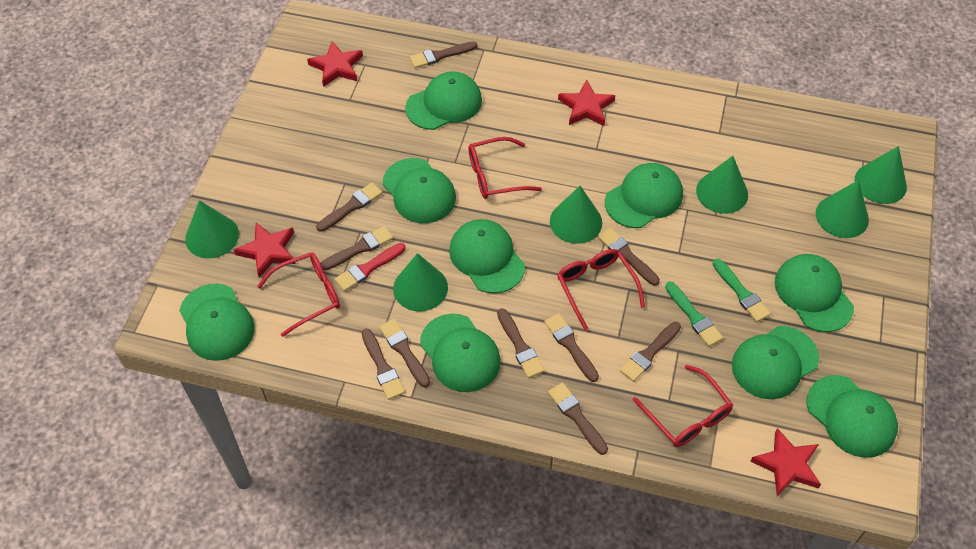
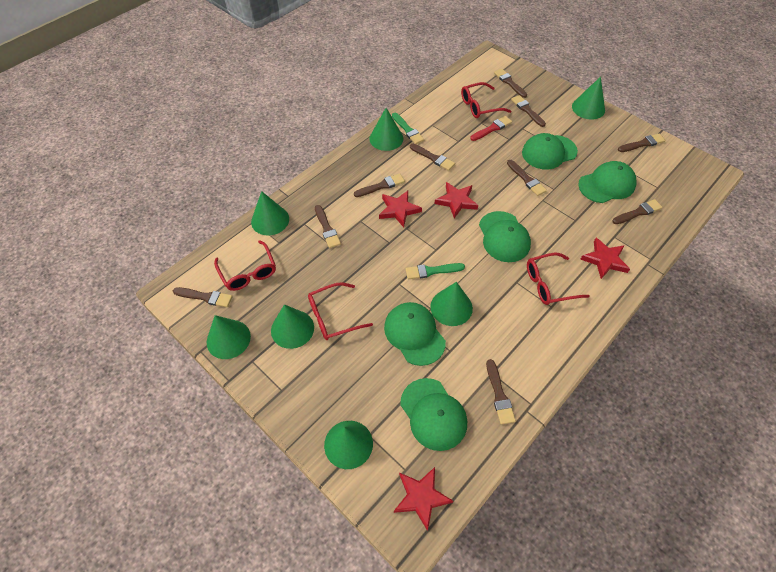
green cap: 9 -> 5
green cone: 6 -> 7

